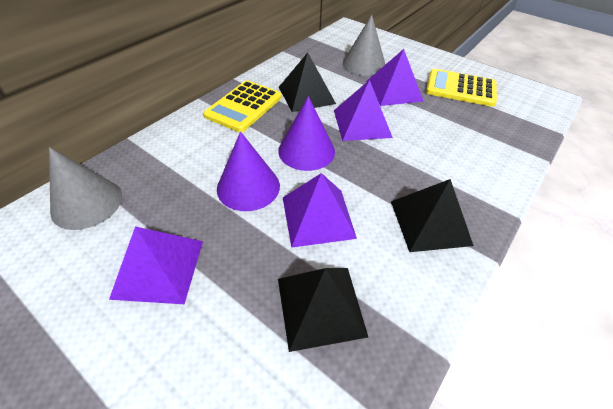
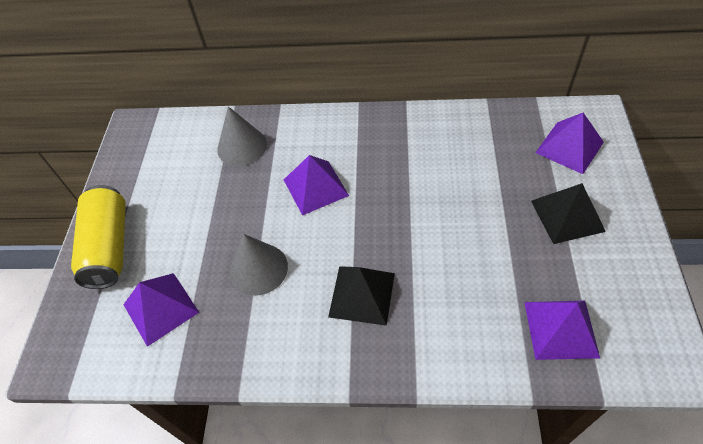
black pyramid: 3 -> 2
purple cone: 2 -> 0
yellow calculator: 2 -> 0
yellow can: 0 -> 1

